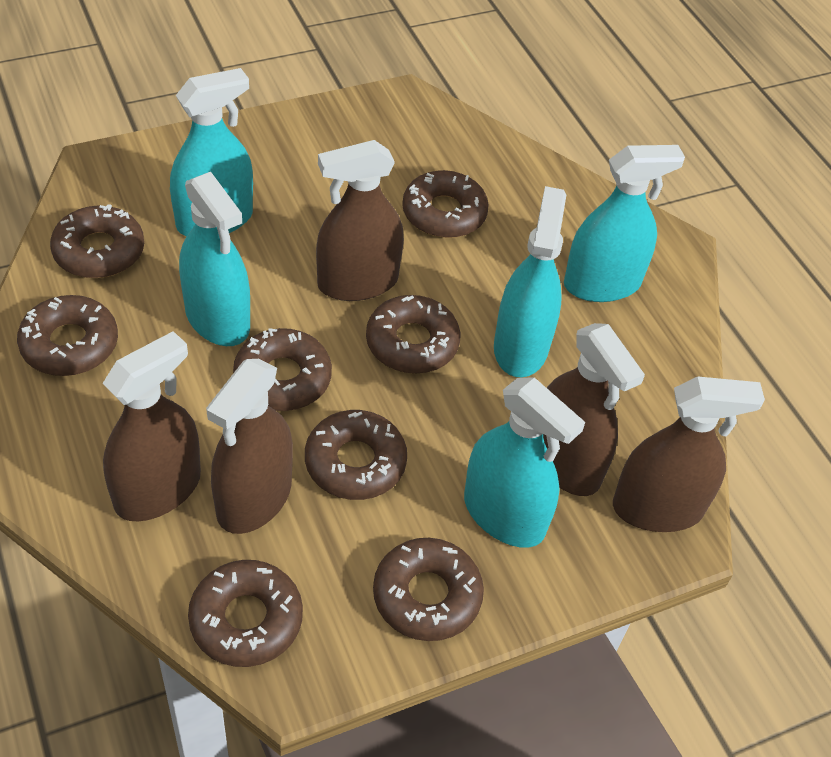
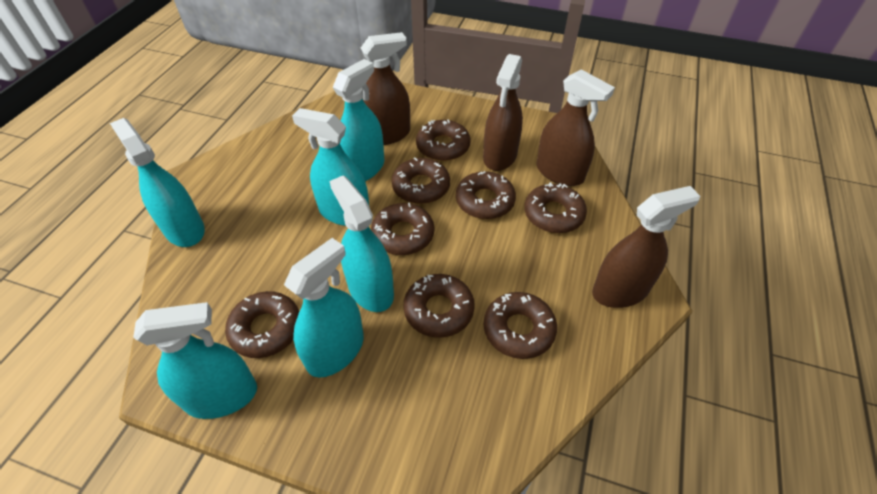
brown spray bottle: 5 -> 4
turquoise spray bottle: 5 -> 6

